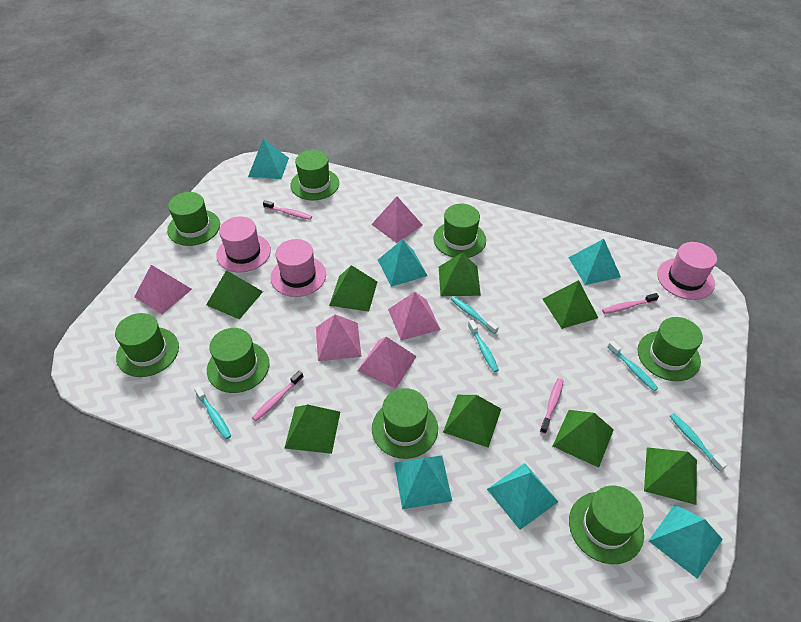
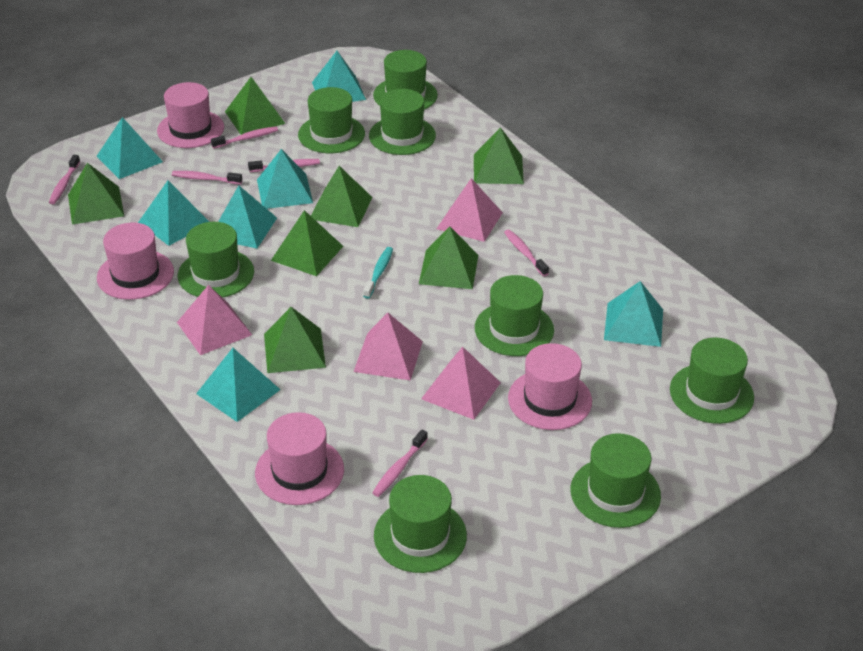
green pyramid: 8 -> 7
pink hat: 3 -> 4
pink pyramid: 5 -> 4
pink toothbrush: 4 -> 6
turquoise pyramid: 6 -> 7
turquoise toothbrush: 5 -> 1

